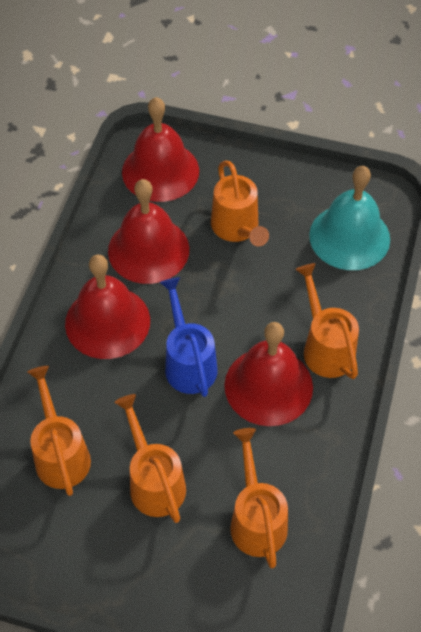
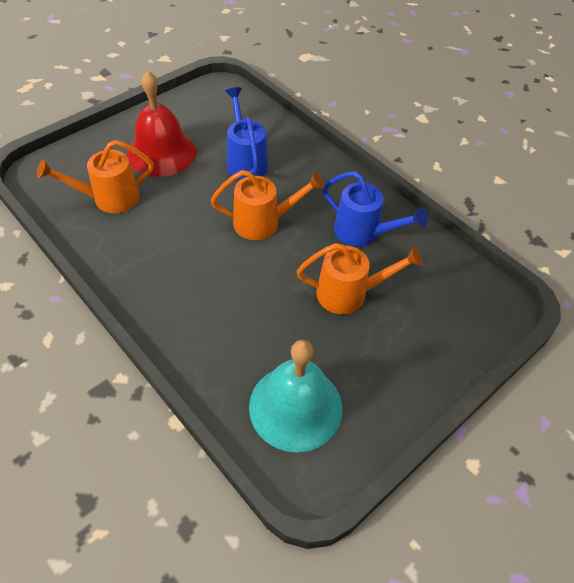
blue watering can: 1 -> 2
orange watering can: 5 -> 3
red bell: 4 -> 1

